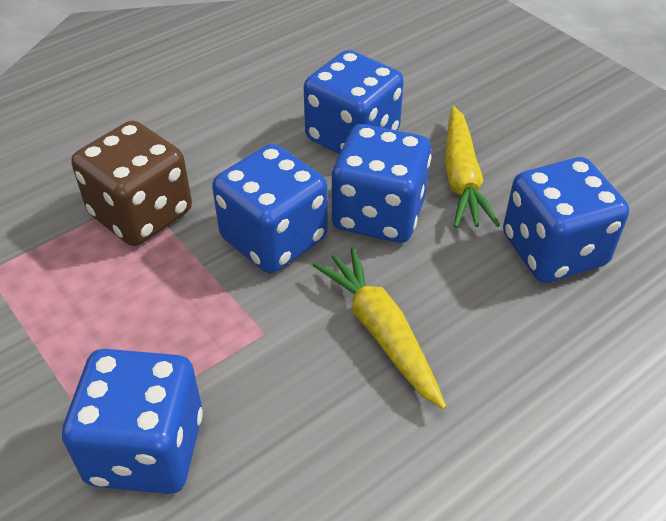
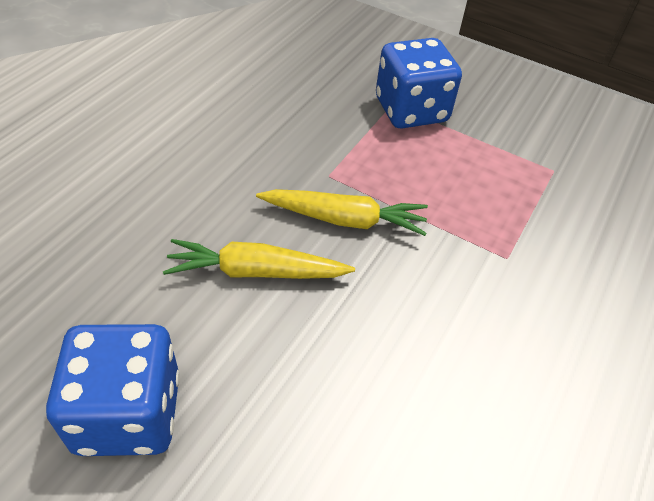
blue dice: 5 -> 2
brown dice: 1 -> 0

